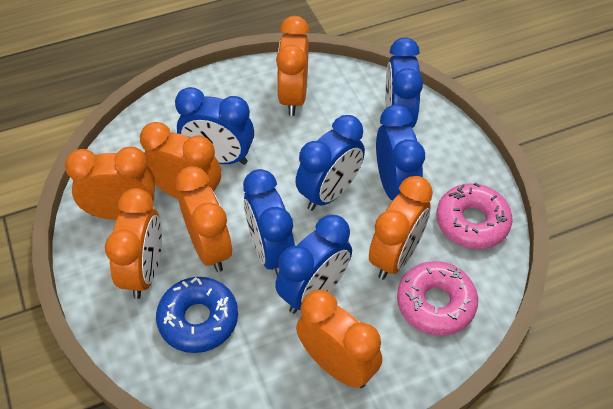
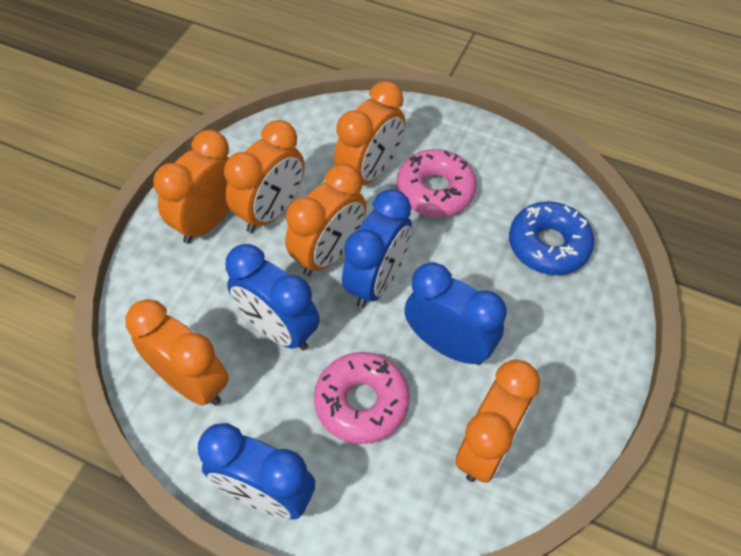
blue clock: 6 -> 4
orange clock: 7 -> 6

